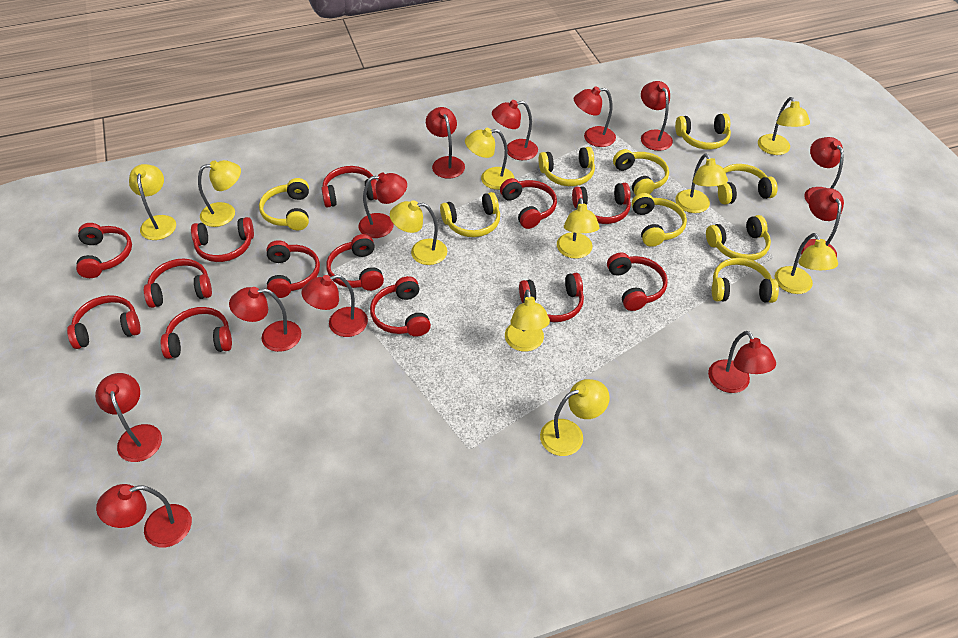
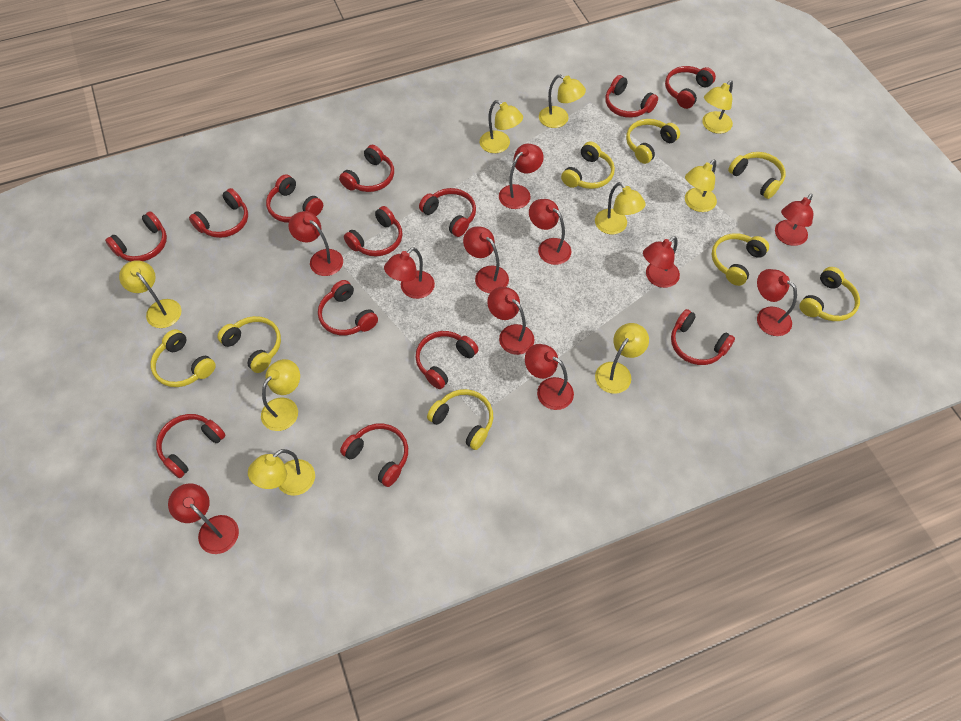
red lamp: 12 -> 11
yellow headphones: 9 -> 8
yellow lamp: 10 -> 9

